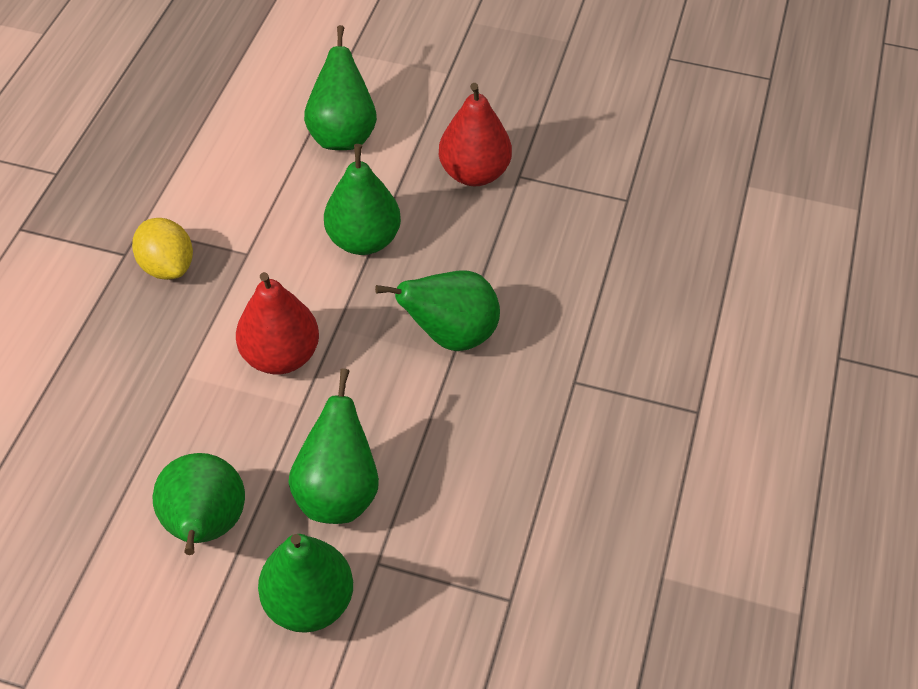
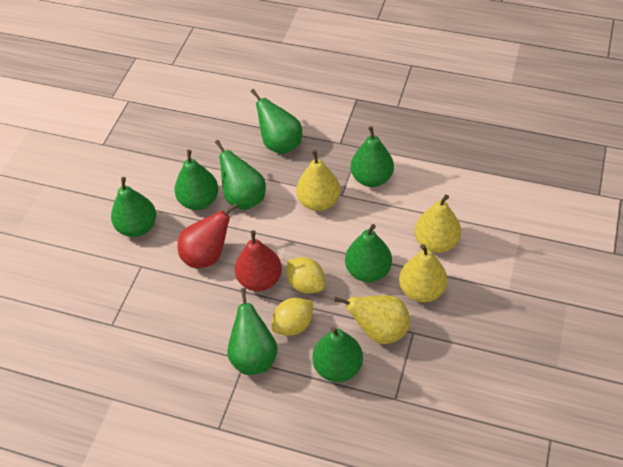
green pear: 6 -> 8
yellow lemon: 1 -> 2
yellow pear: 0 -> 4

